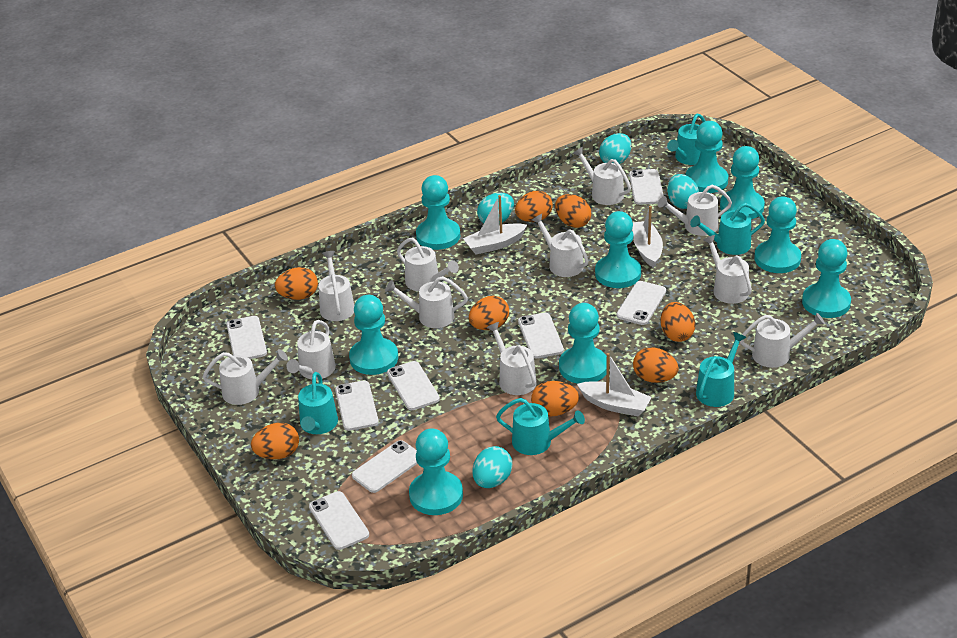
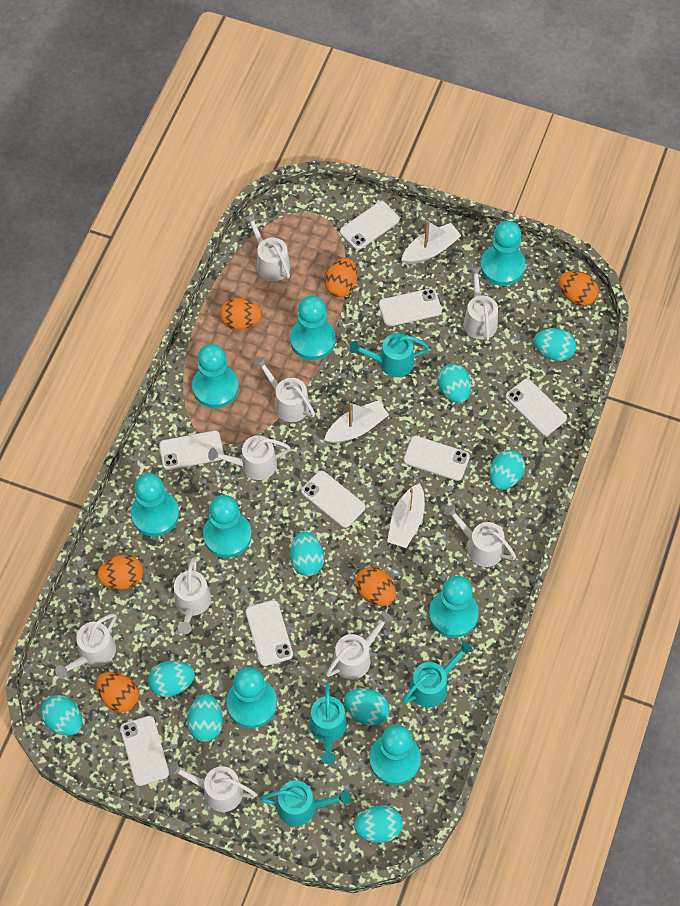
orange egg: 8 -> 6
turquoise egg: 4 -> 9
turquoise pawn: 9 -> 8
turquoise watering can: 5 -> 4
white watering can: 11 -> 9

